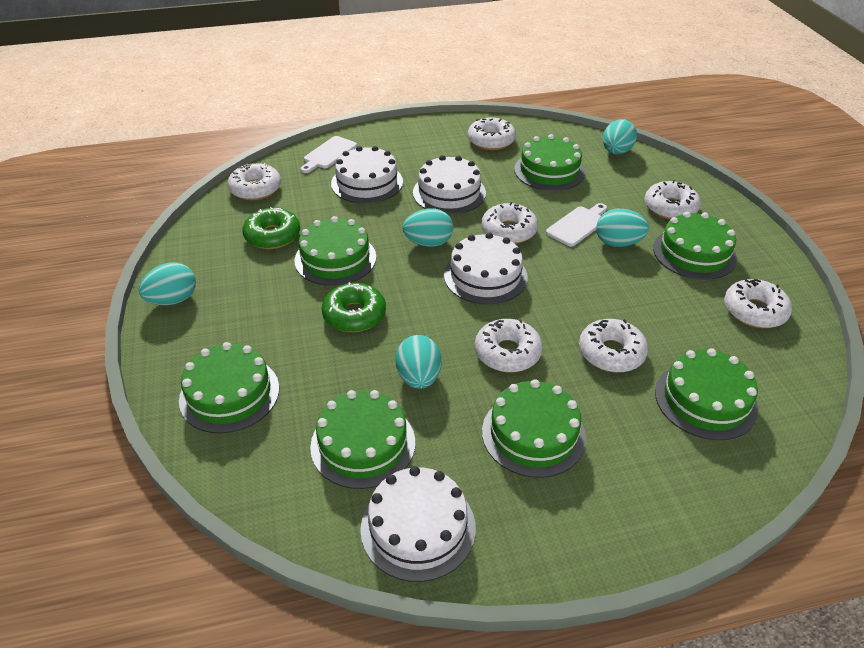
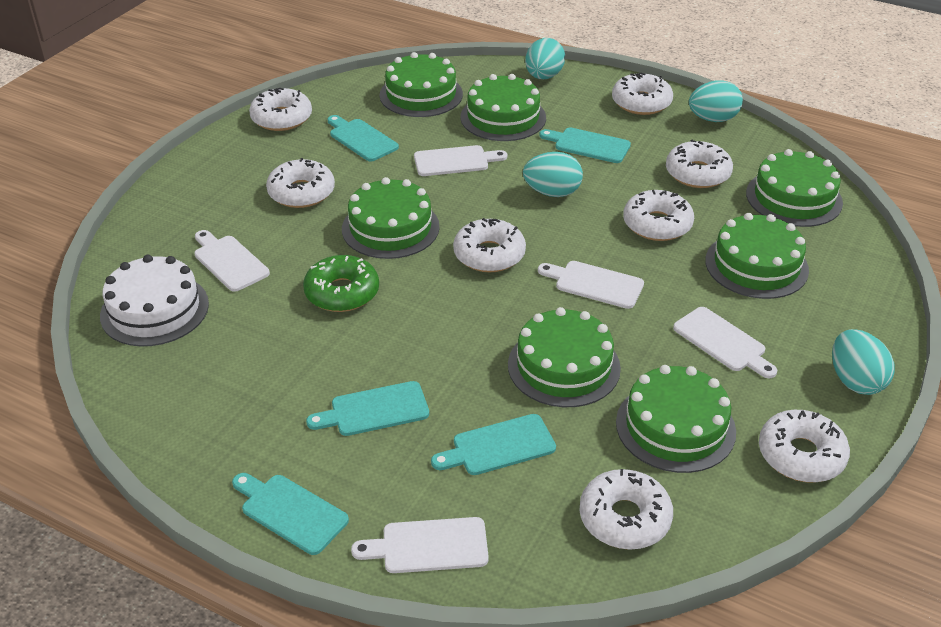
green donut: 2 -> 1
turquoise cutting board: 0 -> 5
turquoise egg: 5 -> 4
white cake: 4 -> 1
white cutting board: 2 -> 5
white donut: 7 -> 8

